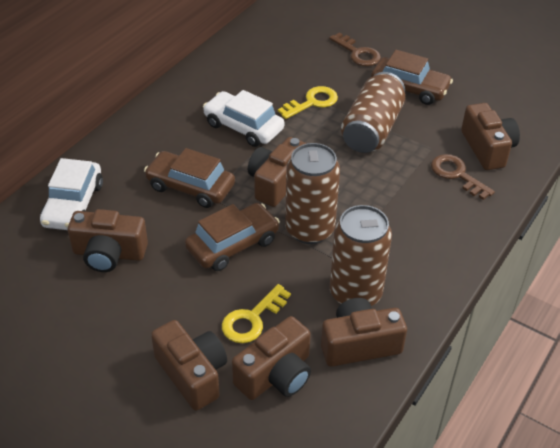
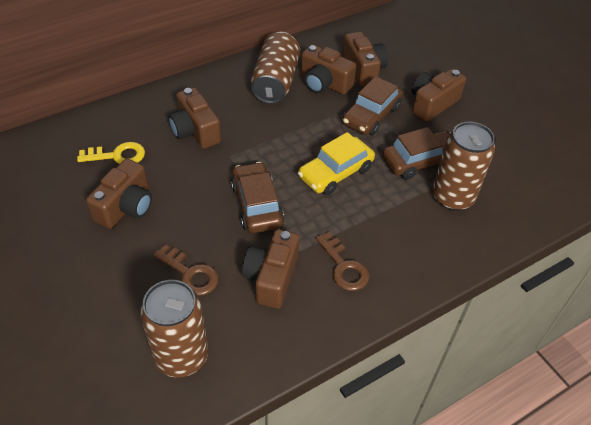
white car: 2 -> 0
yellow car: 0 -> 1
yellow key: 2 -> 1

